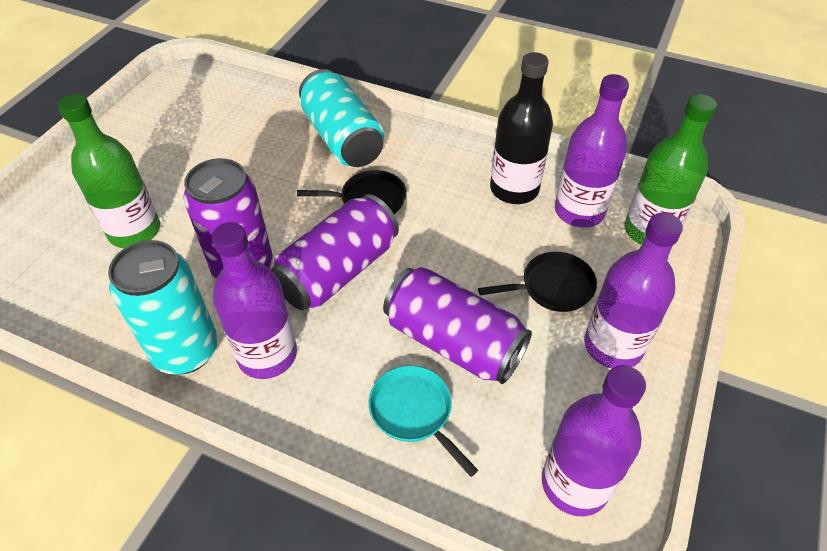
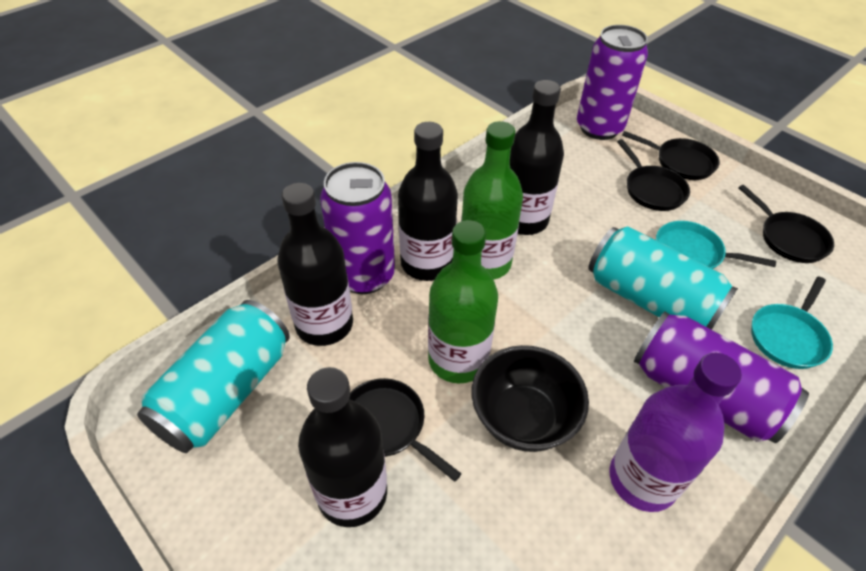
black bottle: 1 -> 4
black bowl: 0 -> 1
black pan: 2 -> 4
purple bottle: 4 -> 1
turquoise pan: 1 -> 2

